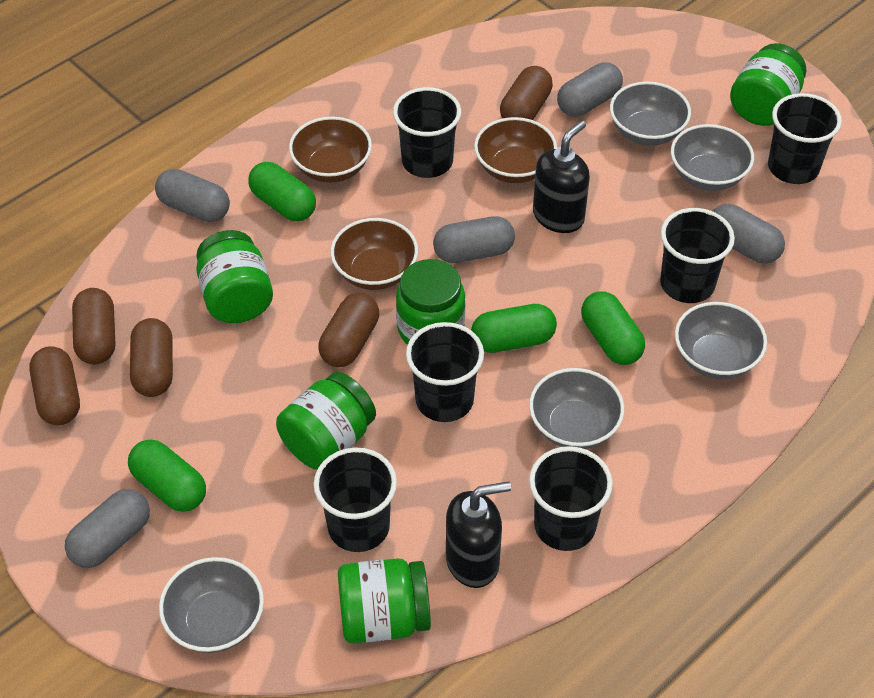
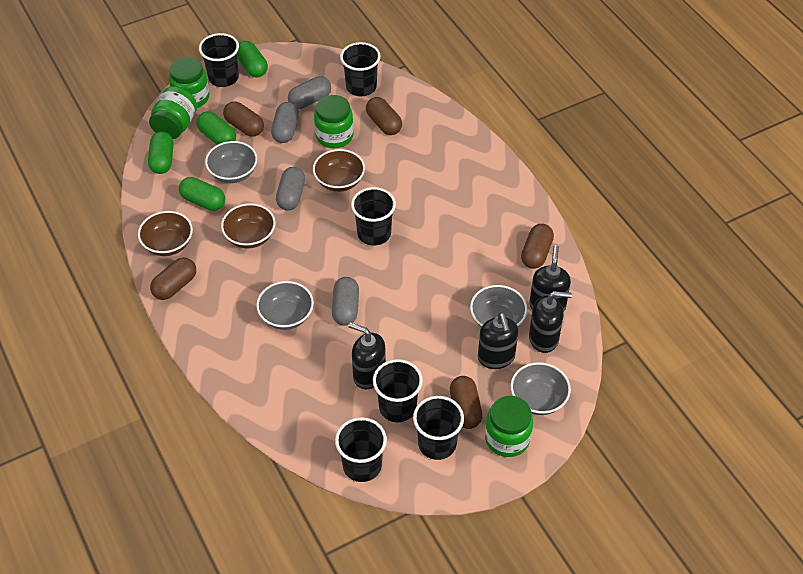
black soap dispenser: 2 -> 4
green jar: 5 -> 4
grey bowl: 5 -> 4
grey capsule: 5 -> 4

